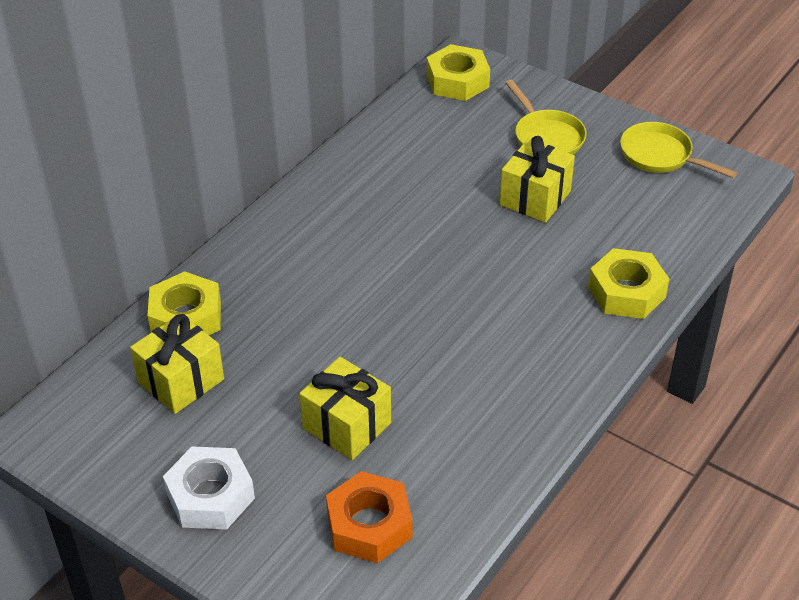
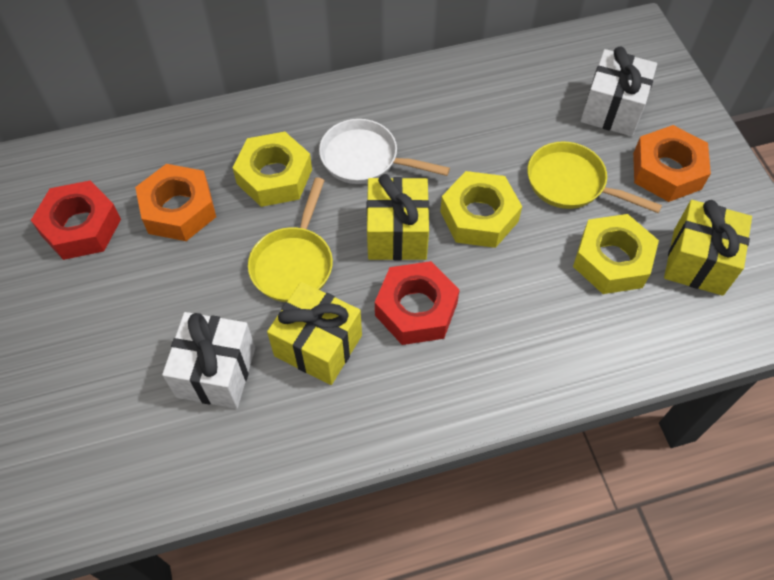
orange nut: 1 -> 2
red nut: 0 -> 2
white gift: 0 -> 2
white nut: 1 -> 0
white pan: 0 -> 1

